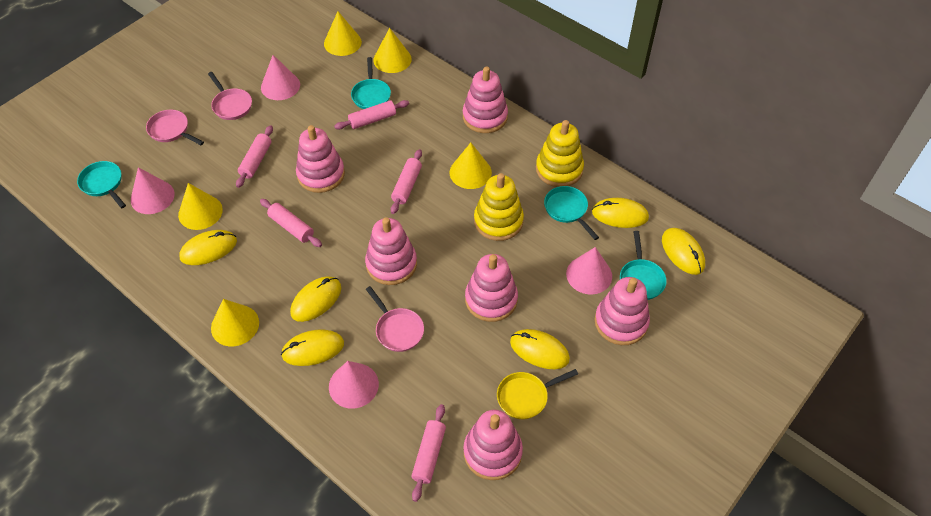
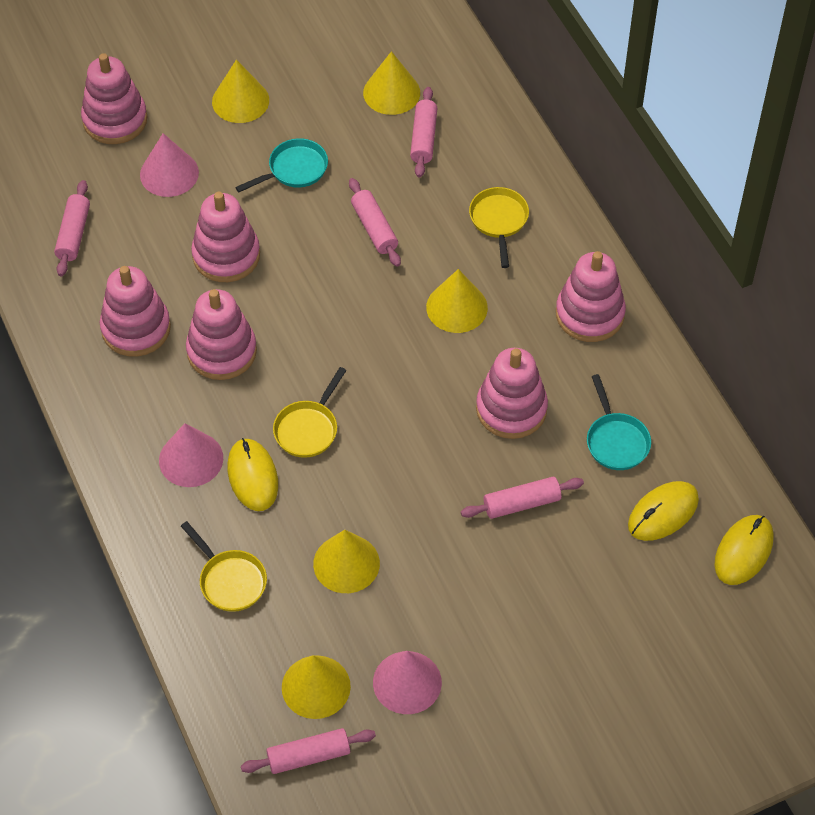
pink cone: 4 -> 3
pink pan: 3 -> 0
turquoise pan: 4 -> 2
yellow mouse: 6 -> 3
yellow pan: 1 -> 3
yellow stacking toy: 2 -> 0

